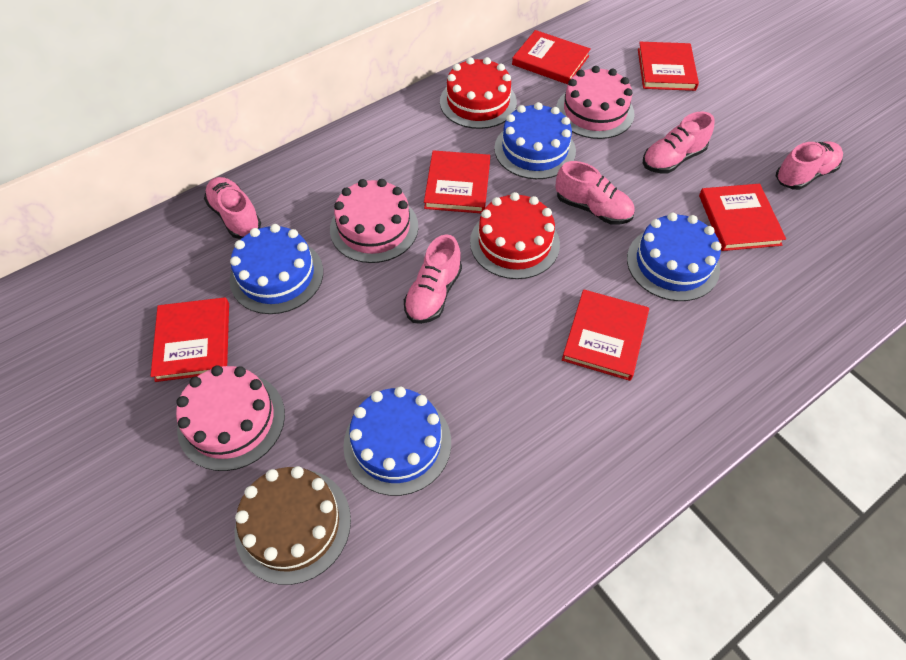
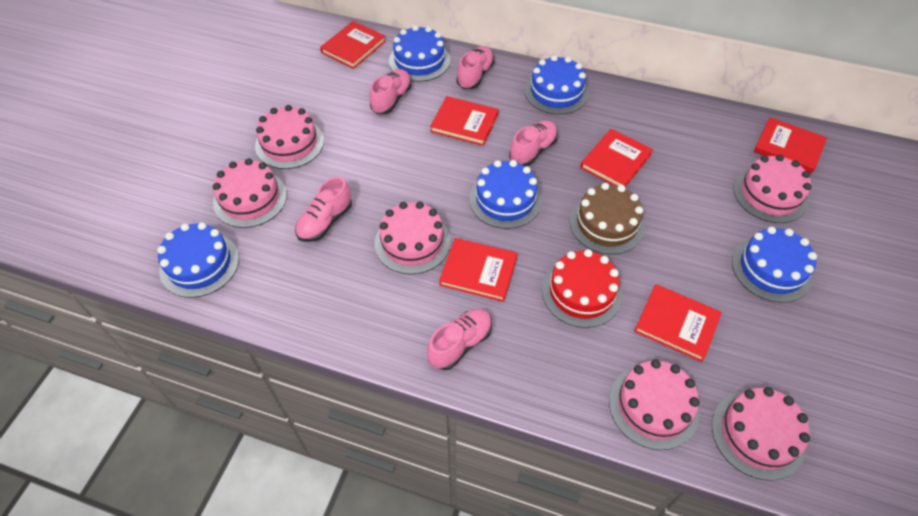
blue cake: 4 -> 5
pink cake: 3 -> 6
red cake: 2 -> 1

